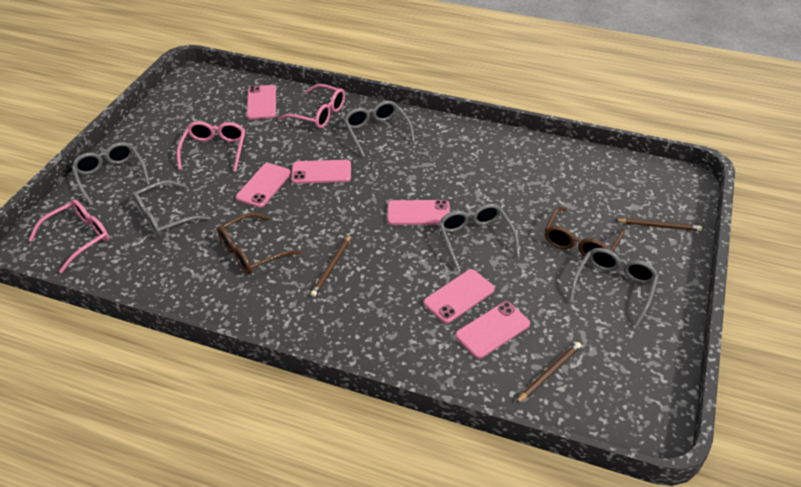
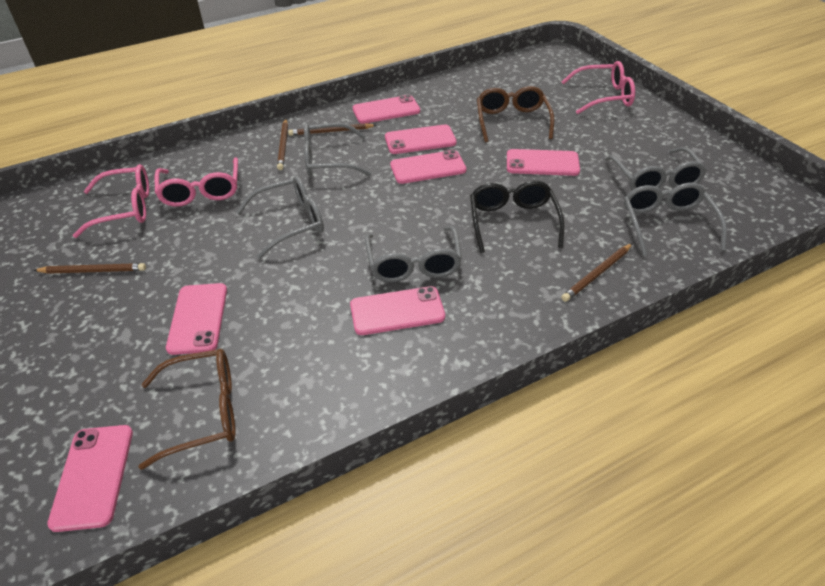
black glasses: 0 -> 1
brown pencil: 3 -> 4
pink phone: 6 -> 7

